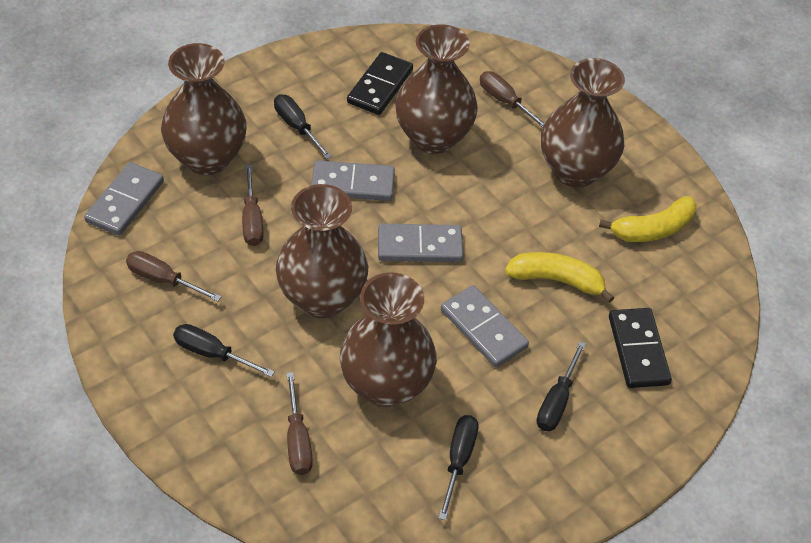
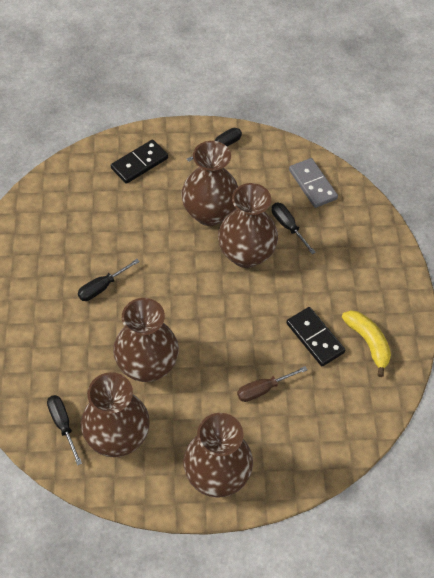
brown screwdriver: 4 -> 1
grey domino: 4 -> 1
yellow banana: 2 -> 1

